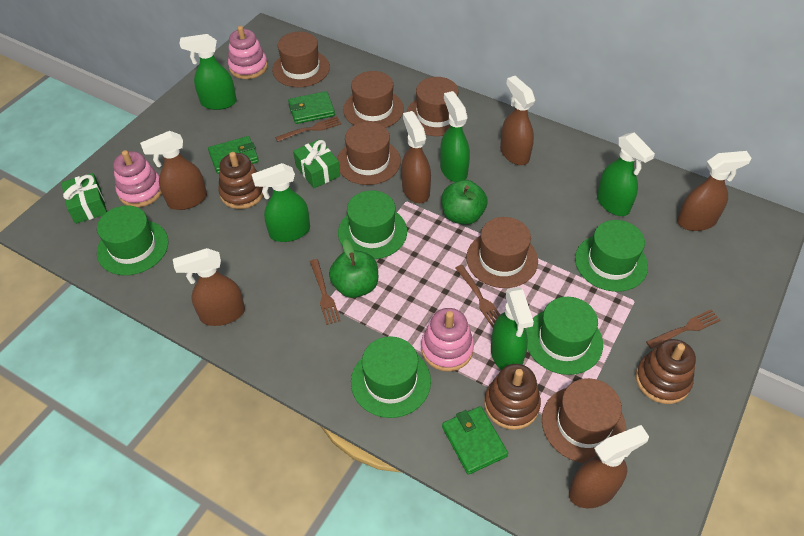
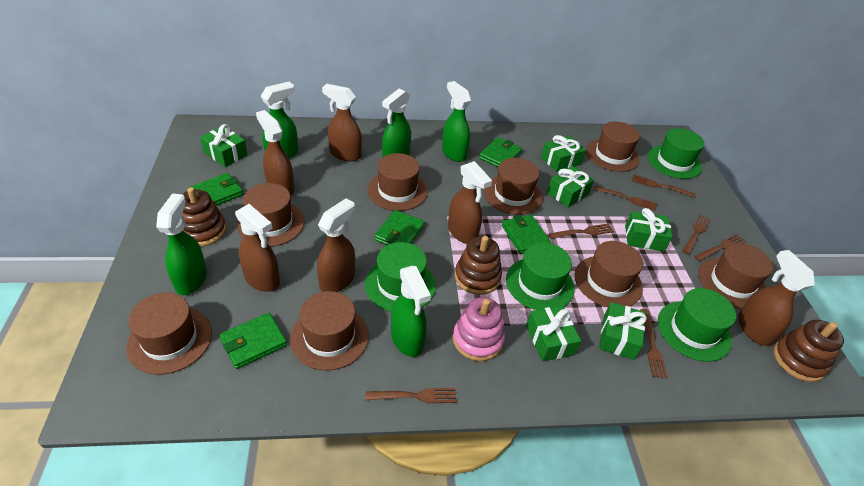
brown fork: 4 -> 7
brown hat: 6 -> 8
green apple: 2 -> 0
green gift: 2 -> 6
green hat: 5 -> 4
green wallet: 3 -> 5
pink stacking toy: 3 -> 1

